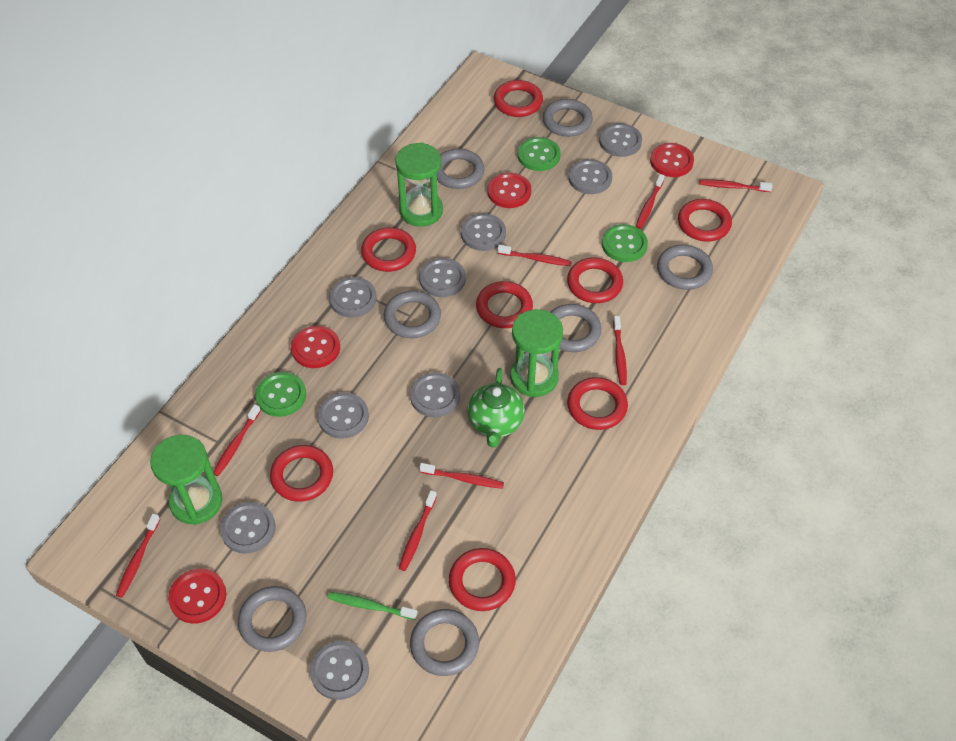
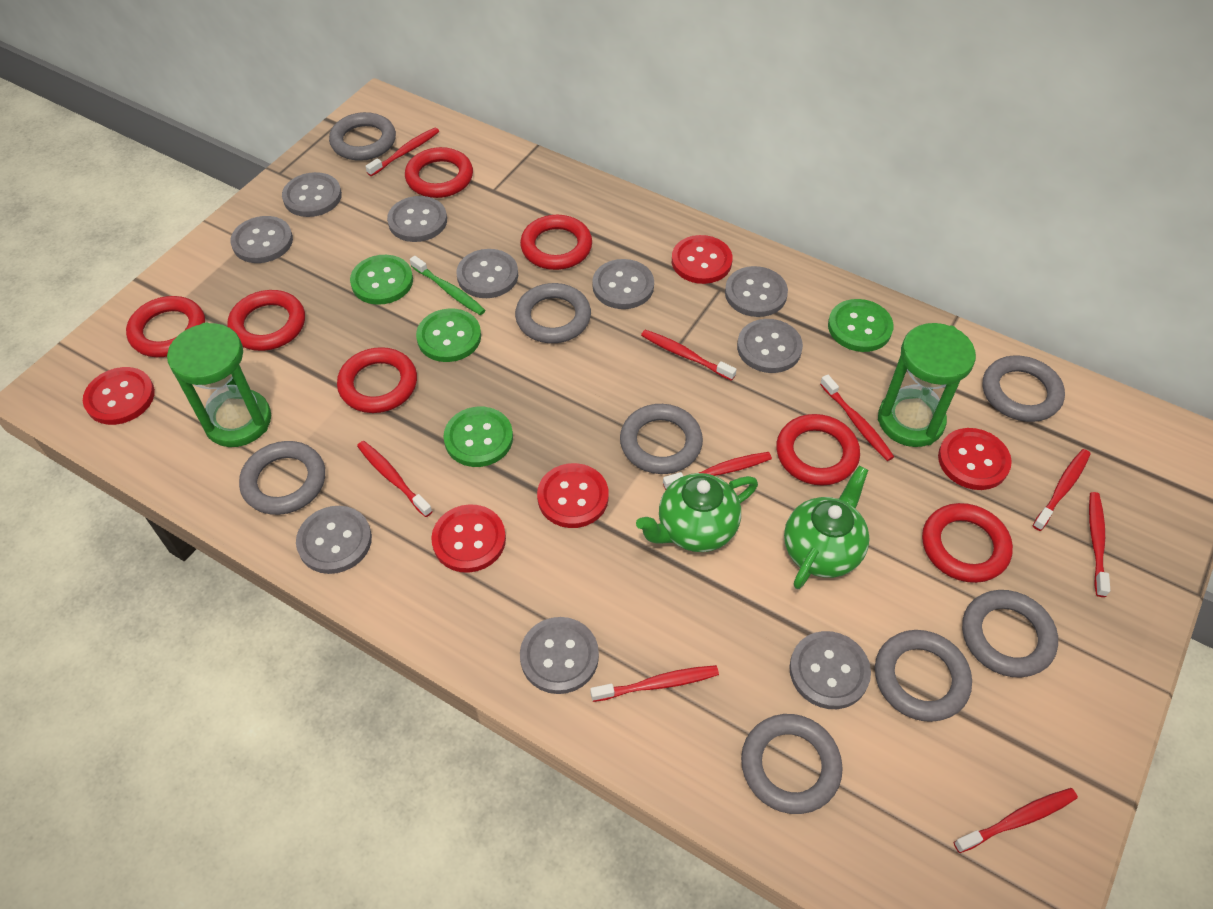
green button: 3 -> 4
green hourglass: 3 -> 2
green teapot: 1 -> 2
grey button: 9 -> 10
grey ring: 7 -> 8
red button: 4 -> 5
red ring: 8 -> 7
red toothbrush: 8 -> 9

